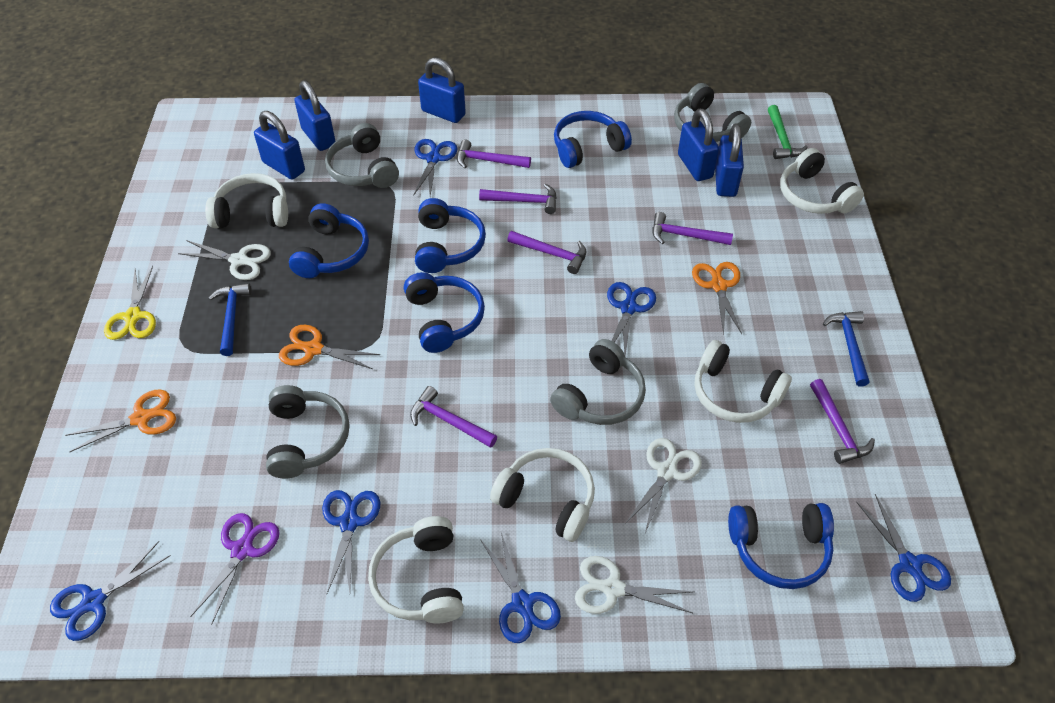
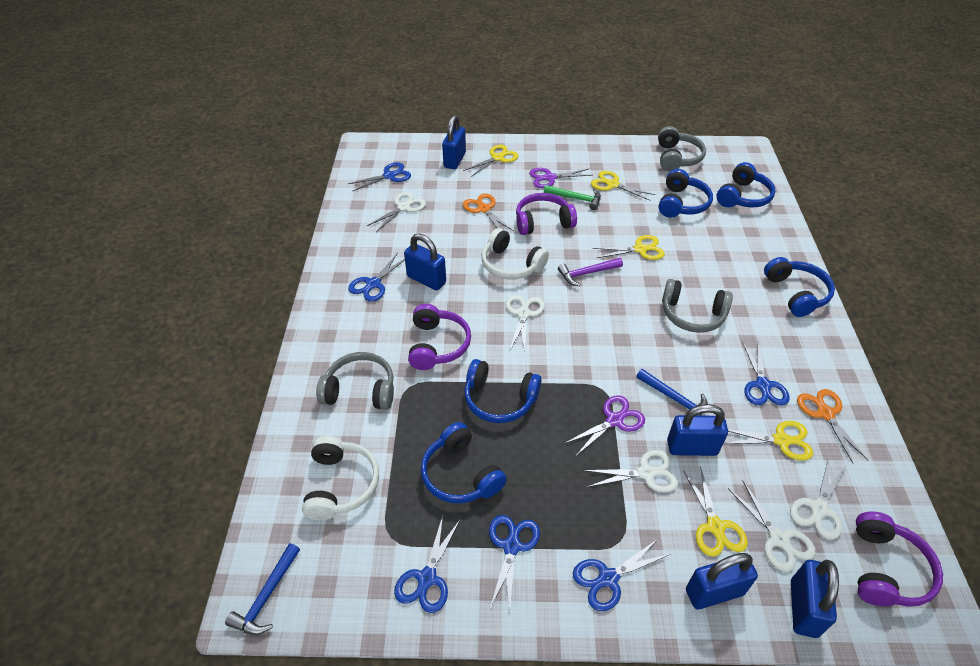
grey headphones: 4 -> 3
orange scissors: 3 -> 2
purple hammer: 6 -> 1
purple headphones: 0 -> 3
purple scissors: 1 -> 2
white headphones: 5 -> 2
white scissors: 3 -> 5
yellow scissors: 1 -> 5

